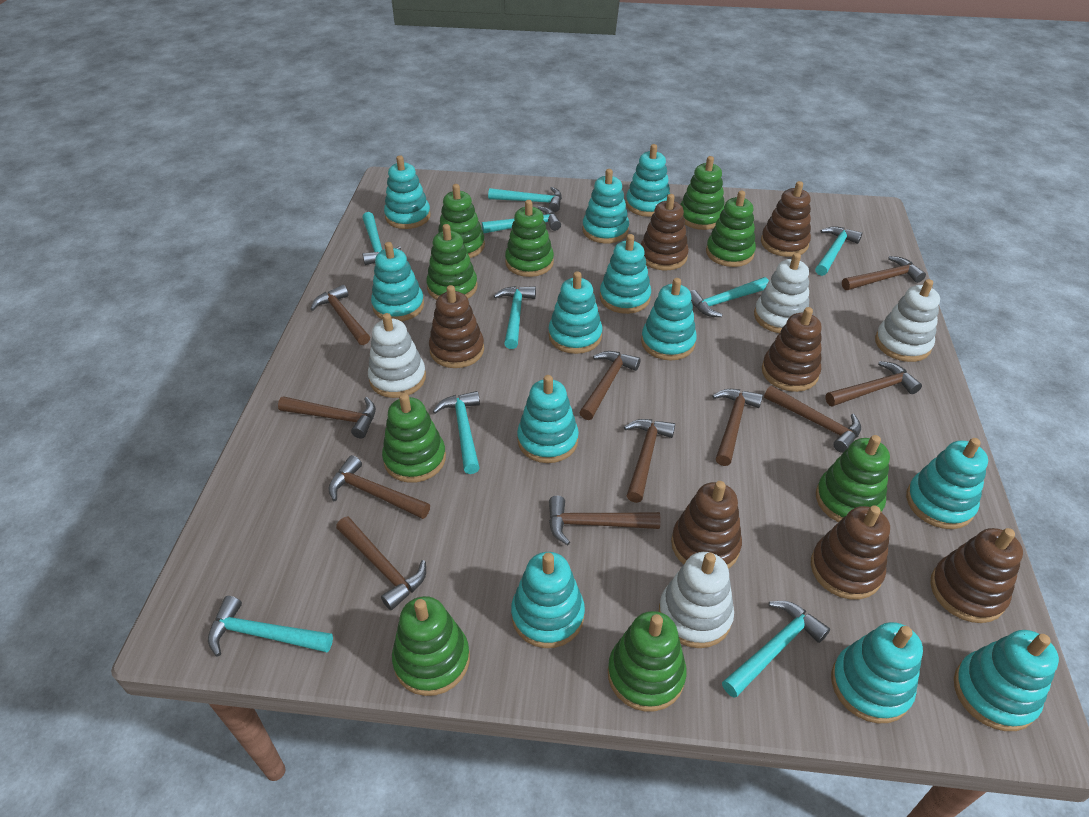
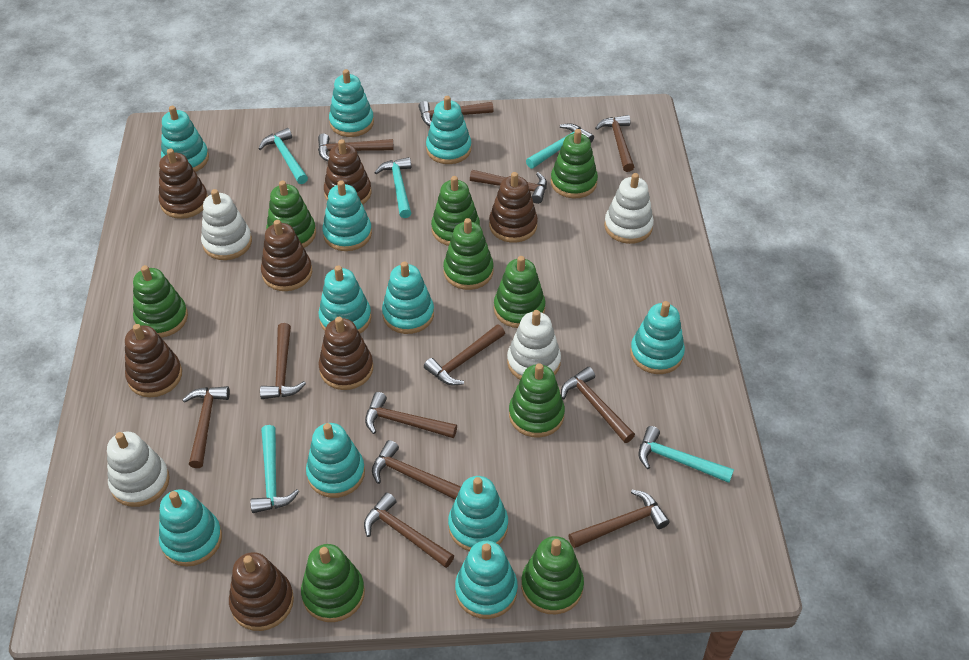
brown hammer: 11 -> 12
turquoise hammer: 9 -> 5
turquoise stacking toy: 12 -> 11

